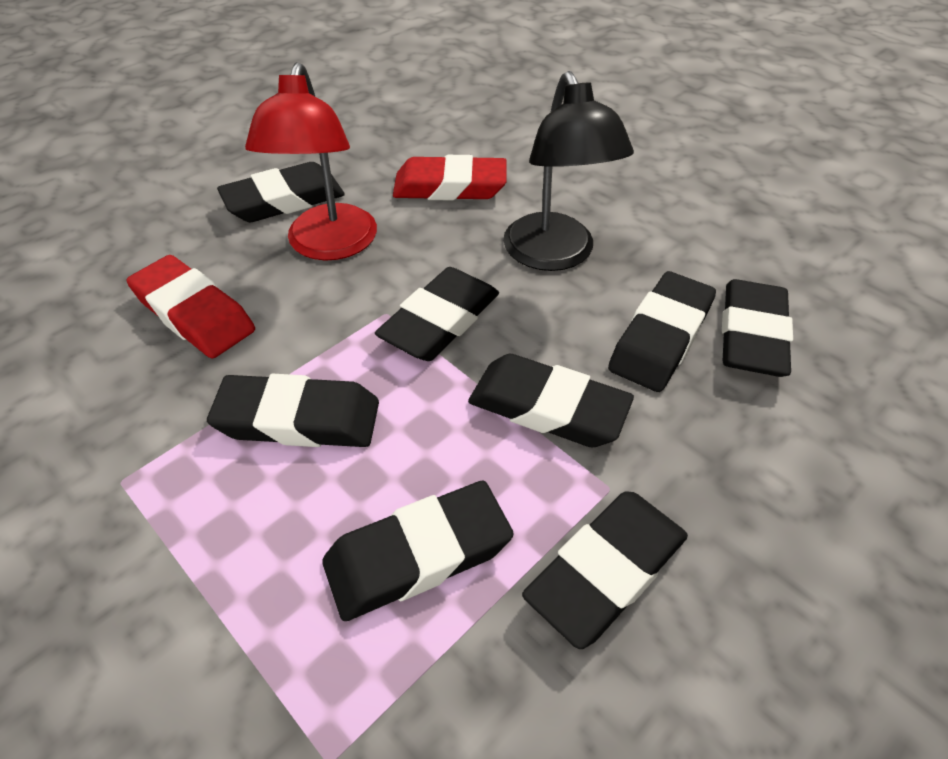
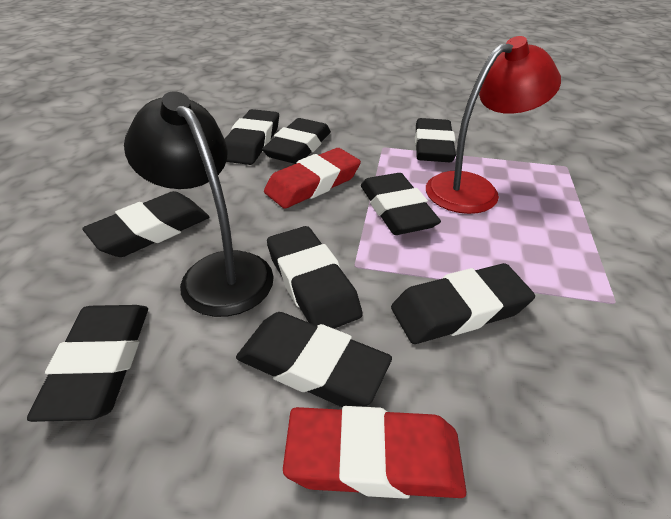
black eraser: 8 -> 9

